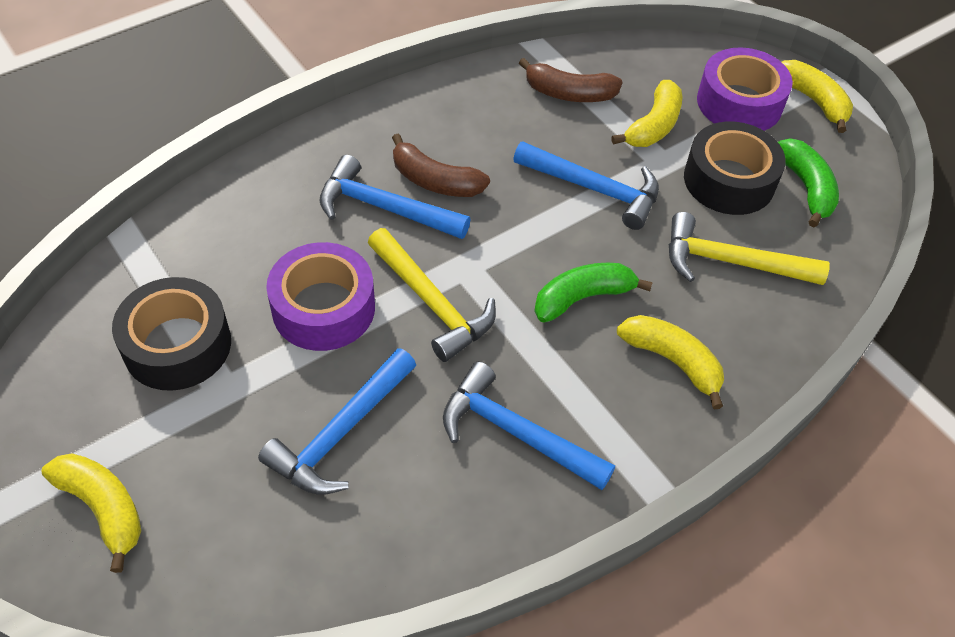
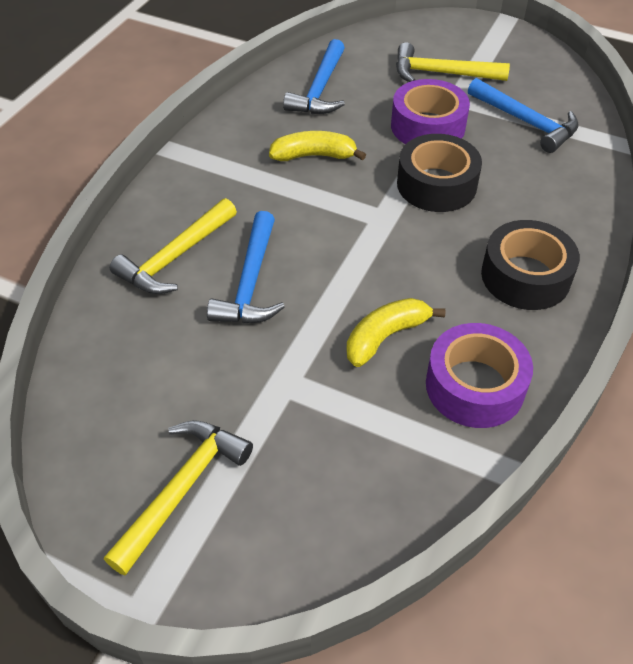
blue hammer: 4 -> 3
brown banana: 2 -> 0
green banana: 2 -> 0
yellow banana: 4 -> 2
yellow hammer: 2 -> 3

